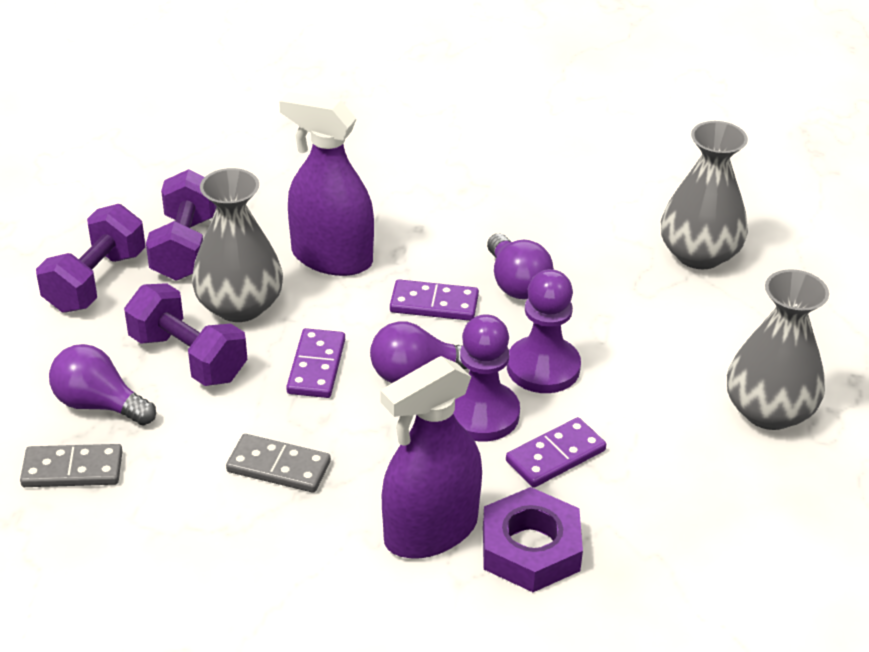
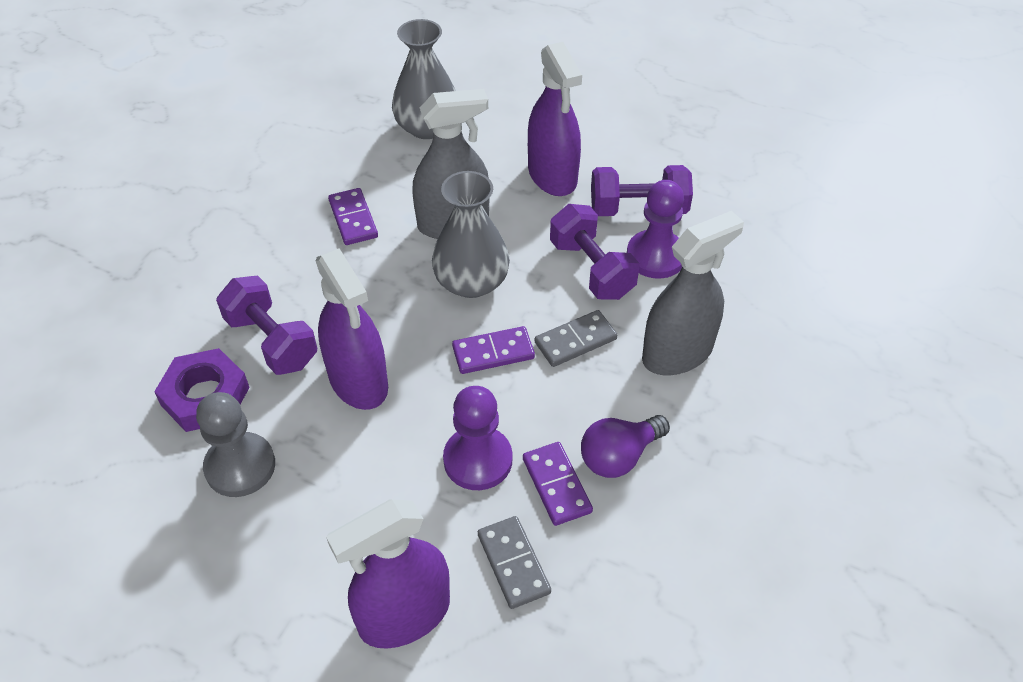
grey pawn: 0 -> 1
grey spray bottle: 0 -> 2
grey vase: 3 -> 2
purple light bulb: 3 -> 1
purple spray bottle: 2 -> 3

